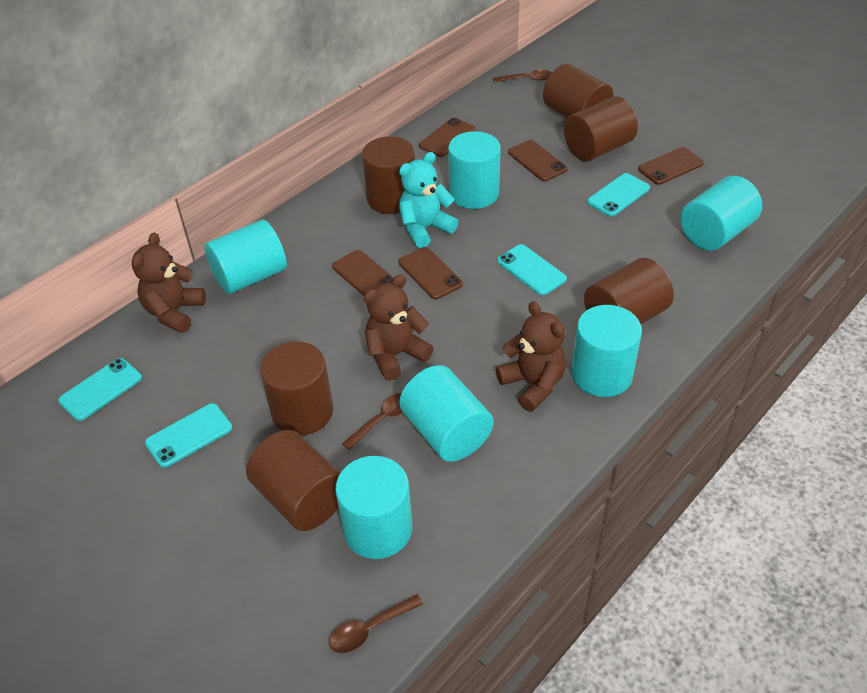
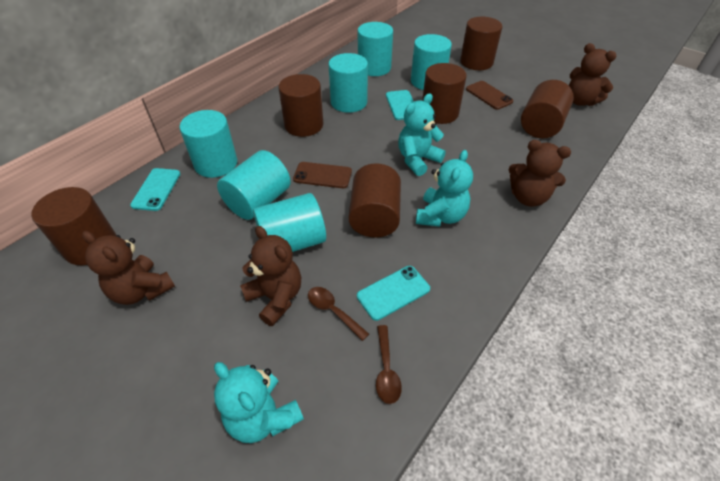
brown phone: 5 -> 2
brown spoon: 3 -> 2
brown teddy bear: 3 -> 4
turquoise phone: 4 -> 3
turquoise teddy bear: 1 -> 3

